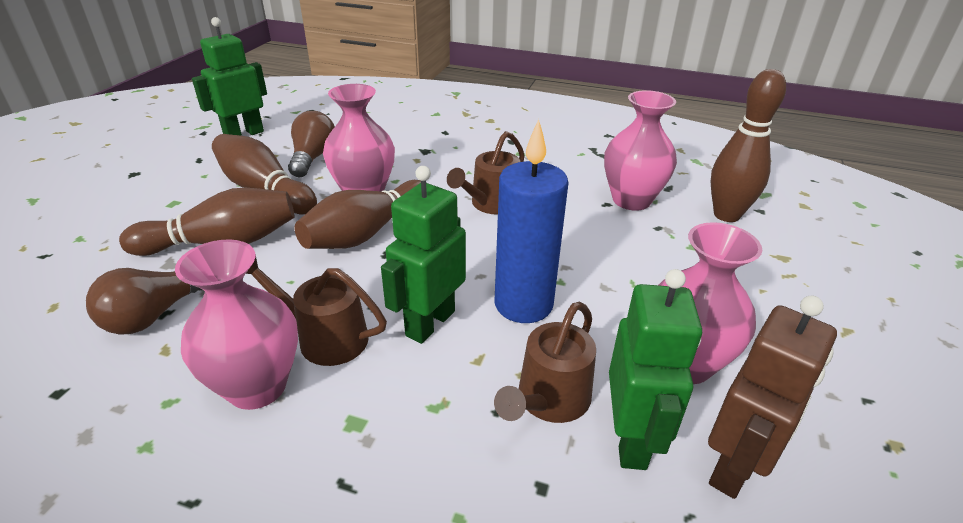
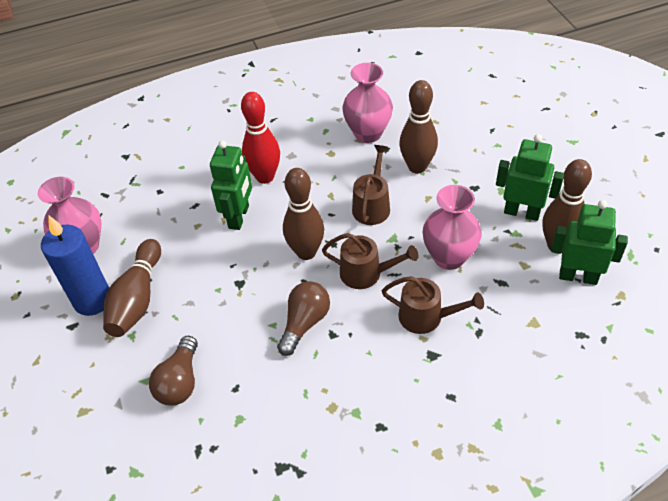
brown robot: 1 -> 0
pink vase: 4 -> 3
red bowling pin: 0 -> 1

